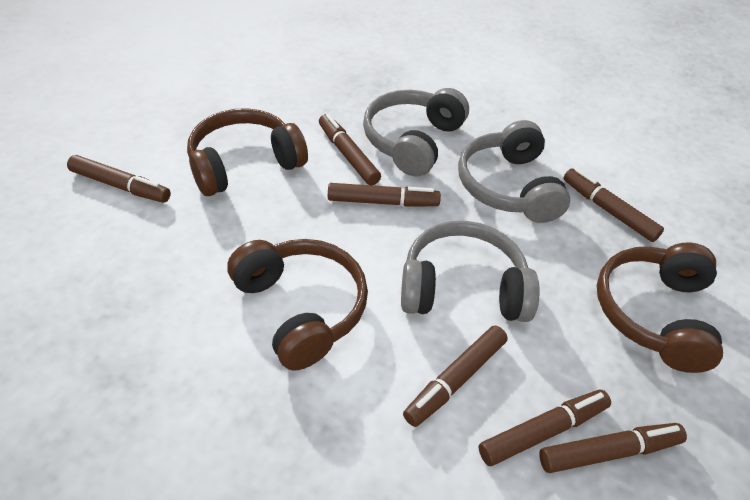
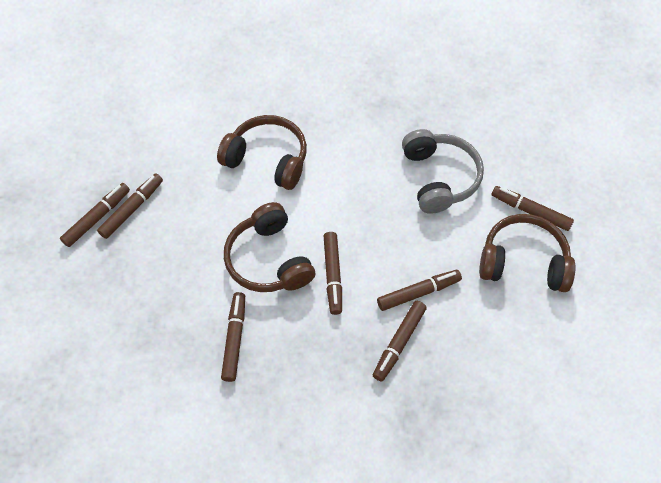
grey headphones: 3 -> 1

